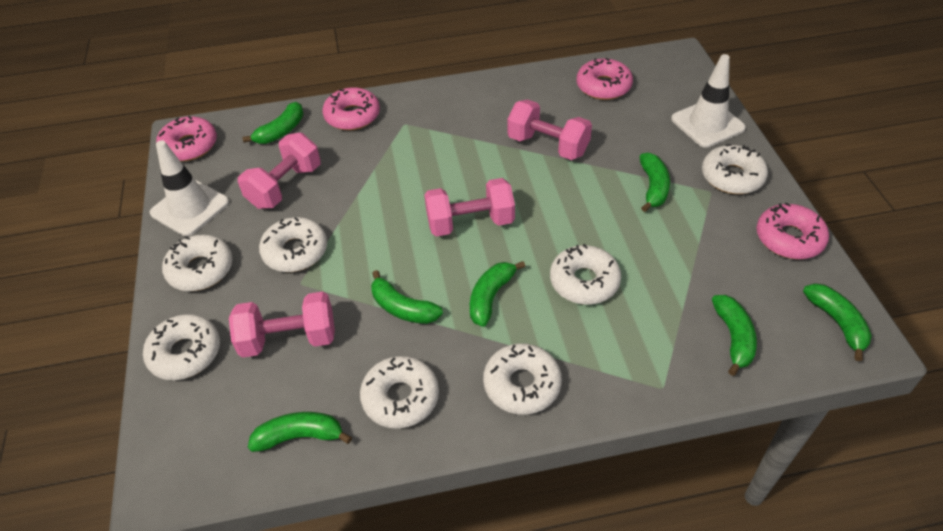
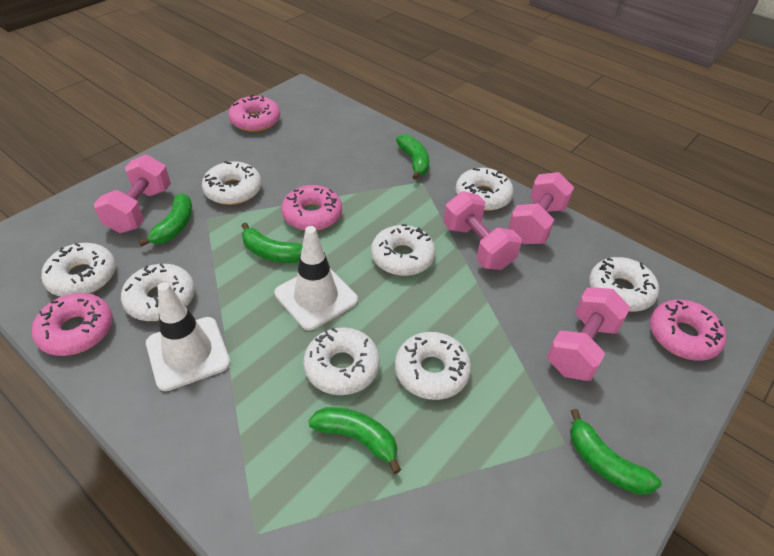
green banana: 7 -> 5
white donut: 7 -> 8

